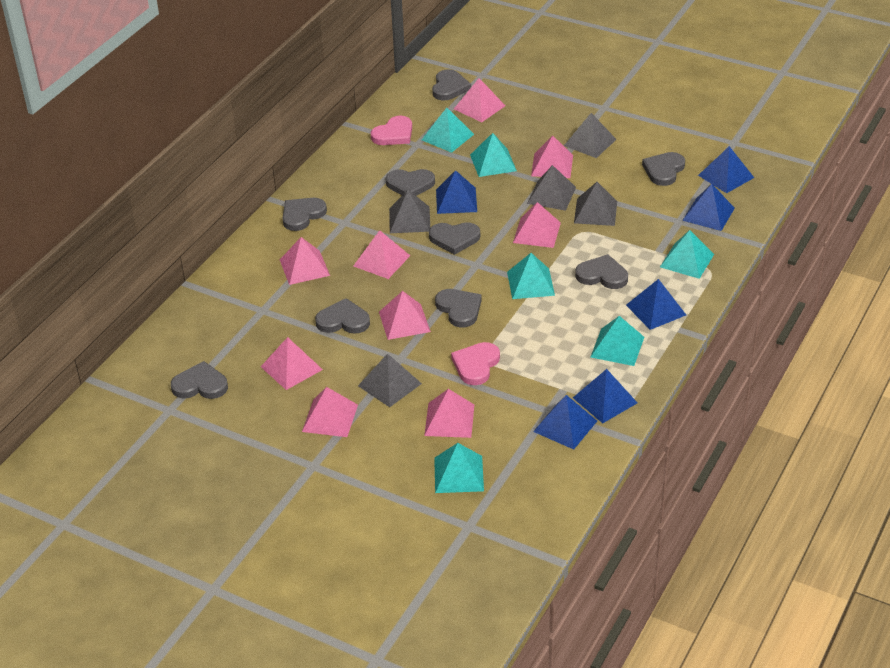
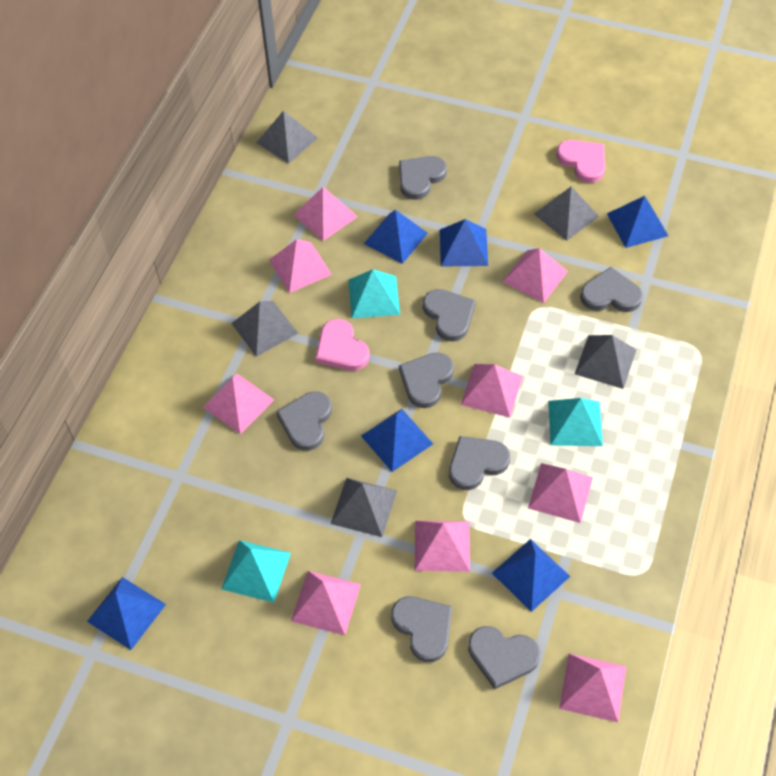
grey heart: 9 -> 8
turquoise pyramid: 6 -> 3

